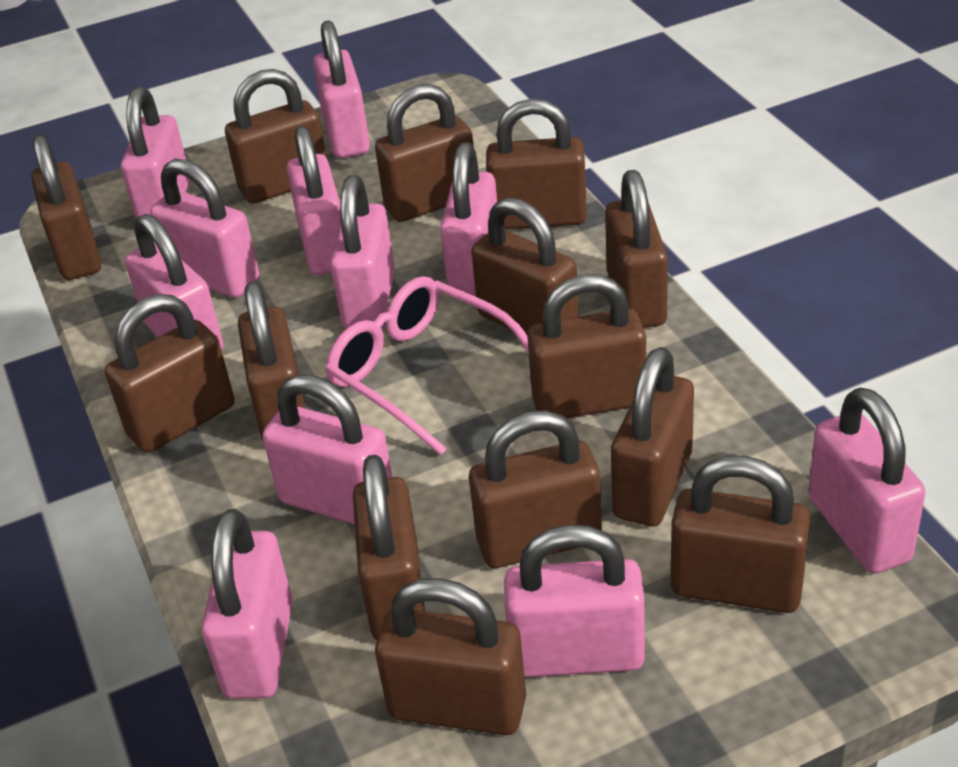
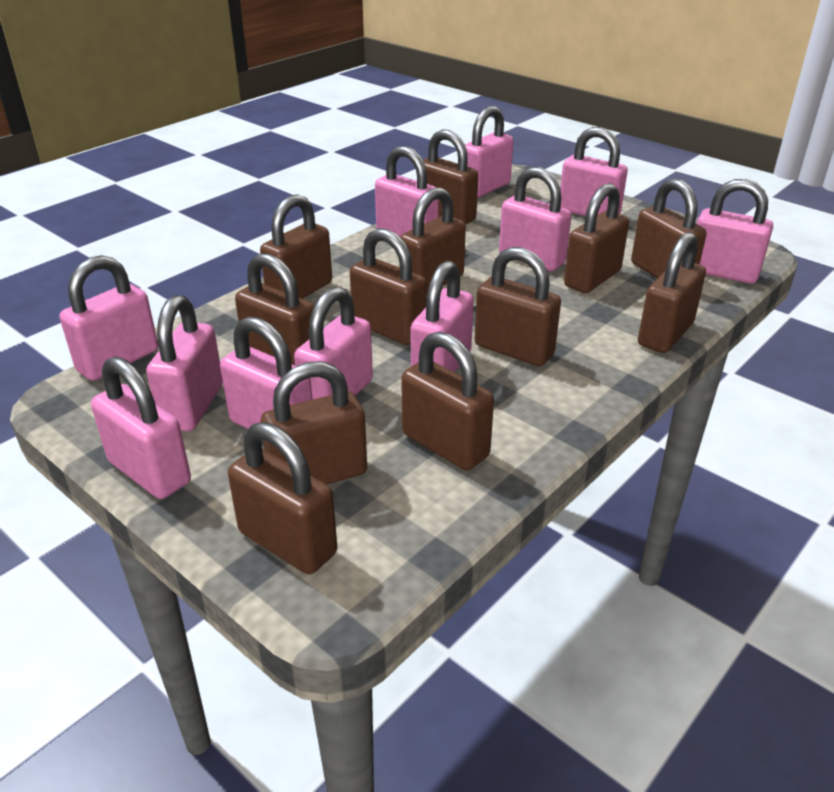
brown padlock: 14 -> 12
pink glasses: 1 -> 0

